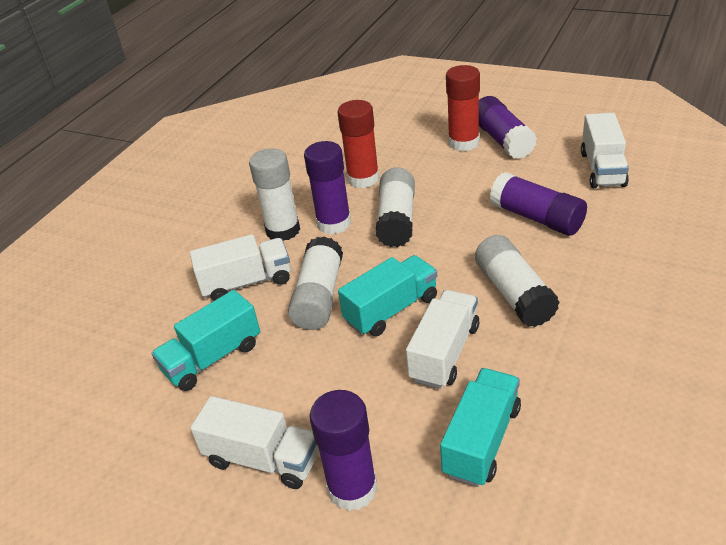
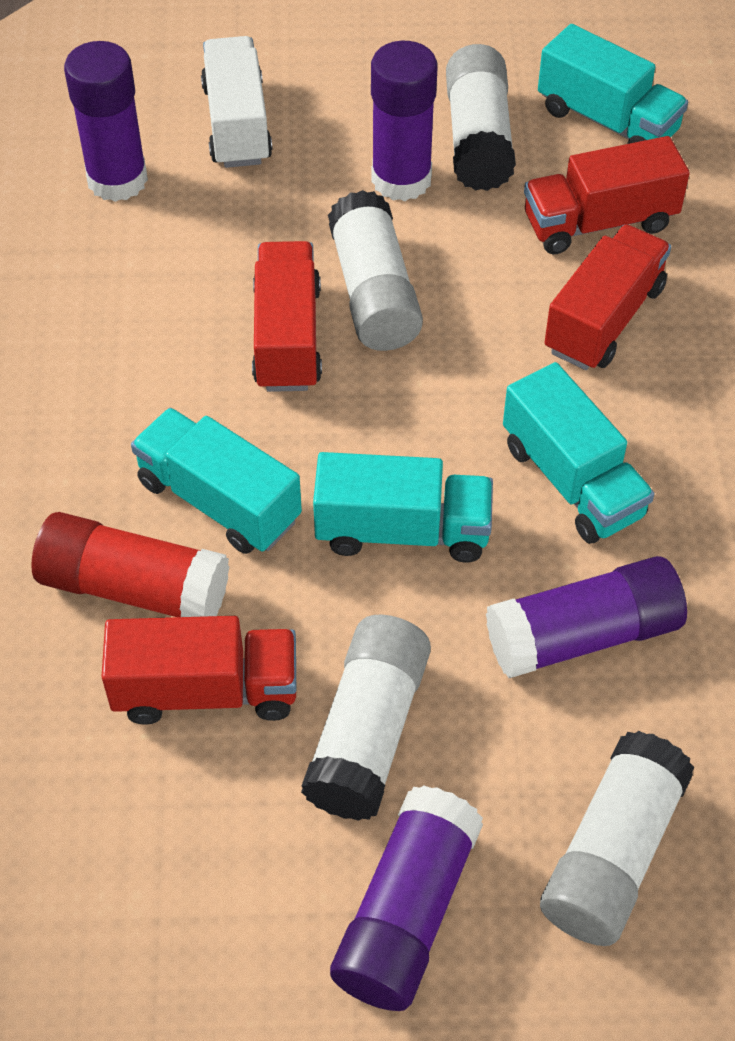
red glue stick: 2 -> 1
red truck: 0 -> 4
turquoise truck: 3 -> 4
white truck: 4 -> 1

